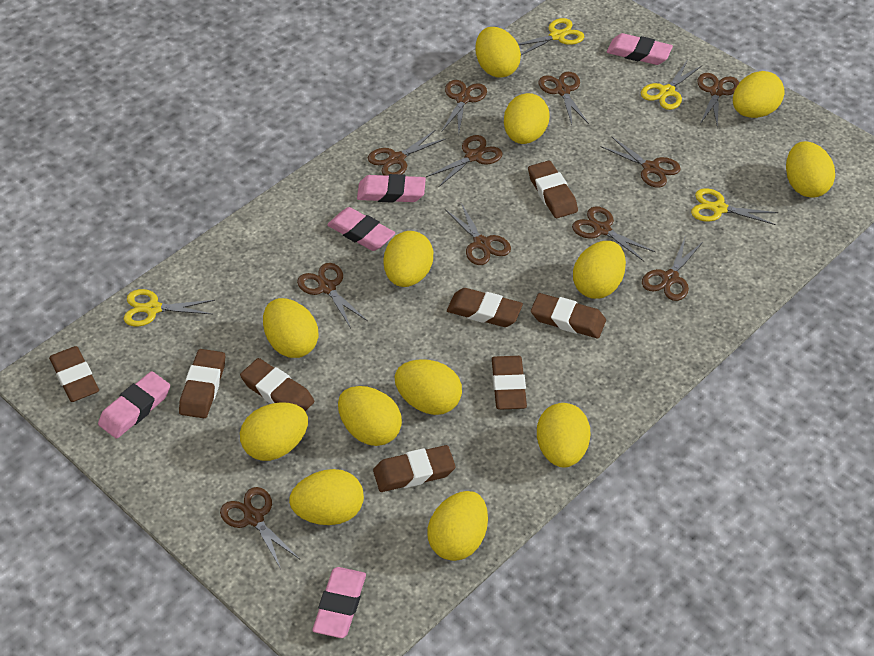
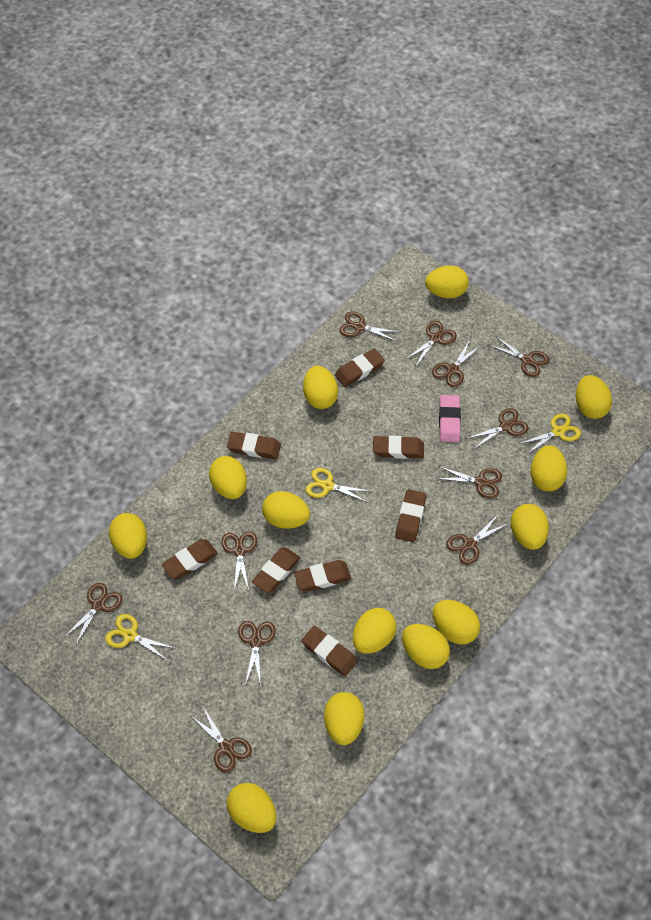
pink eraser: 5 -> 1
yellow scissors: 4 -> 3

